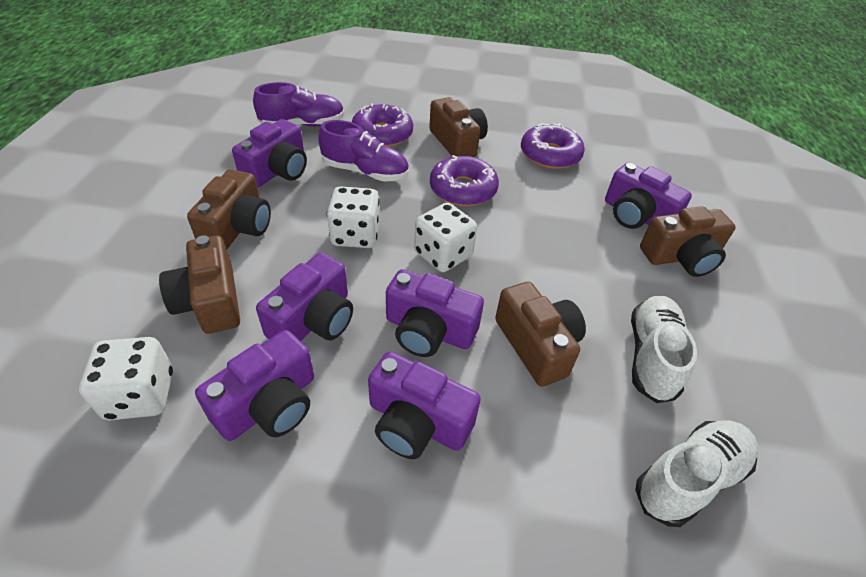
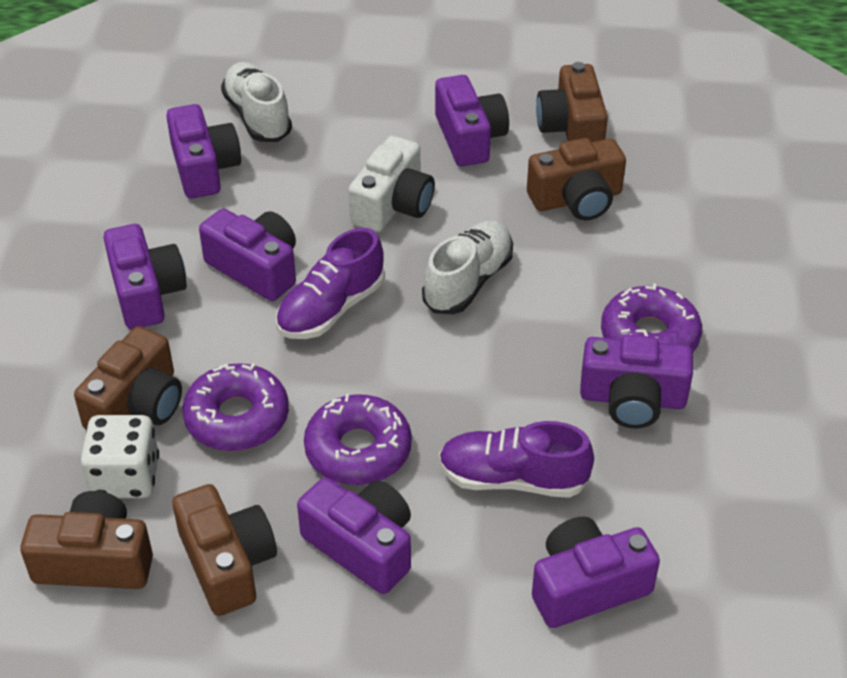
purple camera: 6 -> 7
white camera: 0 -> 1
white dice: 3 -> 1

